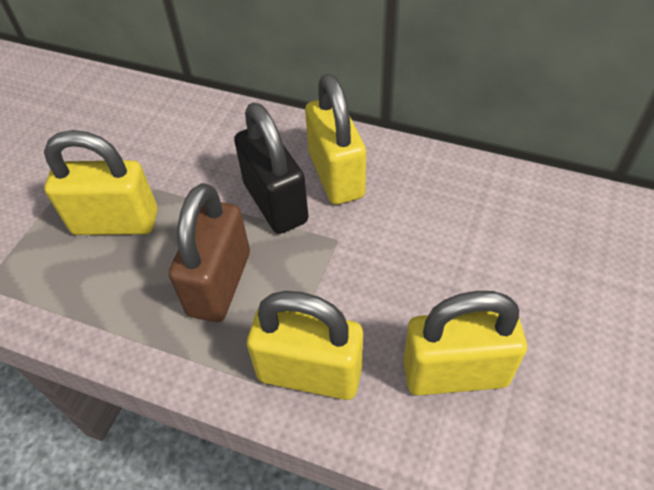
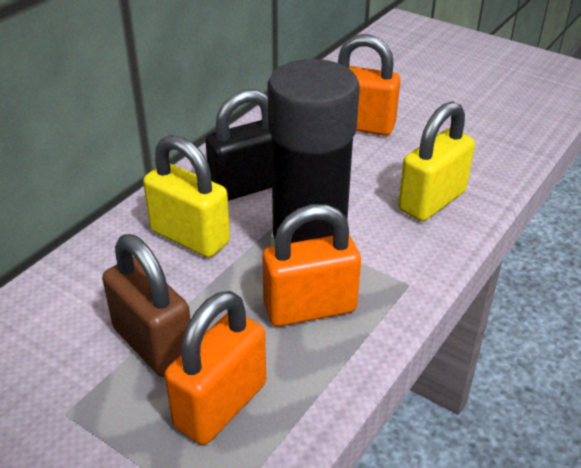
black glue stick: 0 -> 1
orange padlock: 0 -> 3
yellow padlock: 4 -> 2

